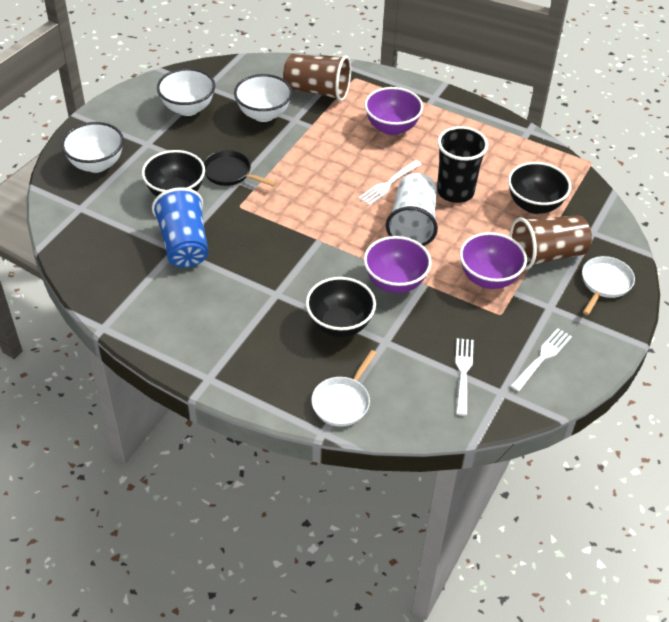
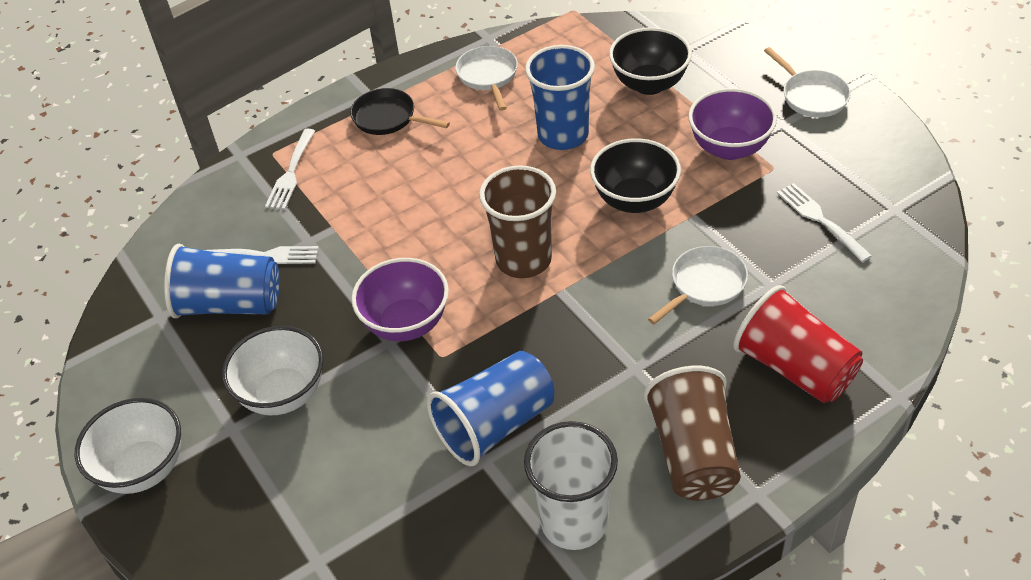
black bowl: 3 -> 2
black cup: 1 -> 0
blue cup: 1 -> 3
purple bowl: 3 -> 2
red cup: 0 -> 1
white bowl: 3 -> 2
white pan: 2 -> 3

